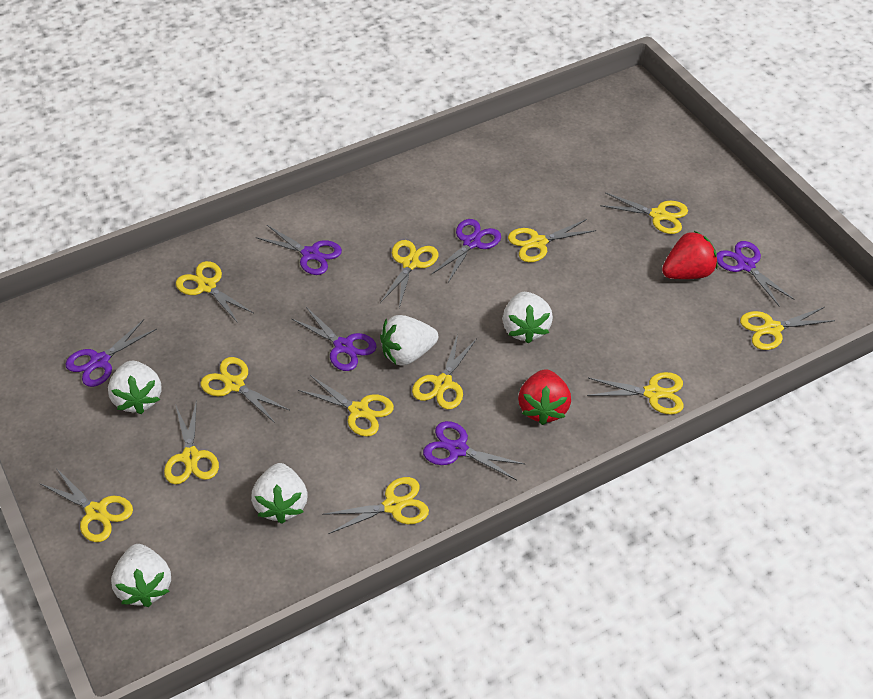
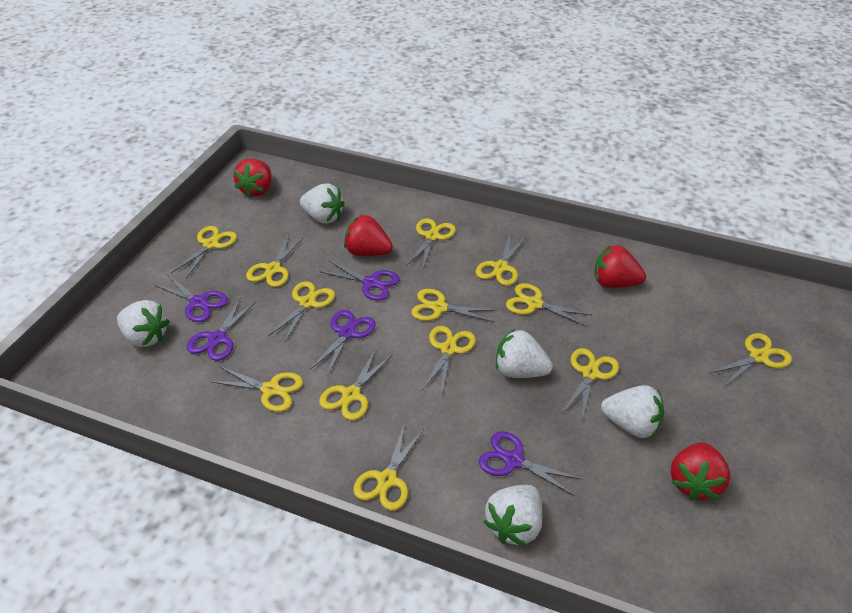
purple scissors: 6 -> 5
red strawberry: 2 -> 4
yellow scissors: 12 -> 13

